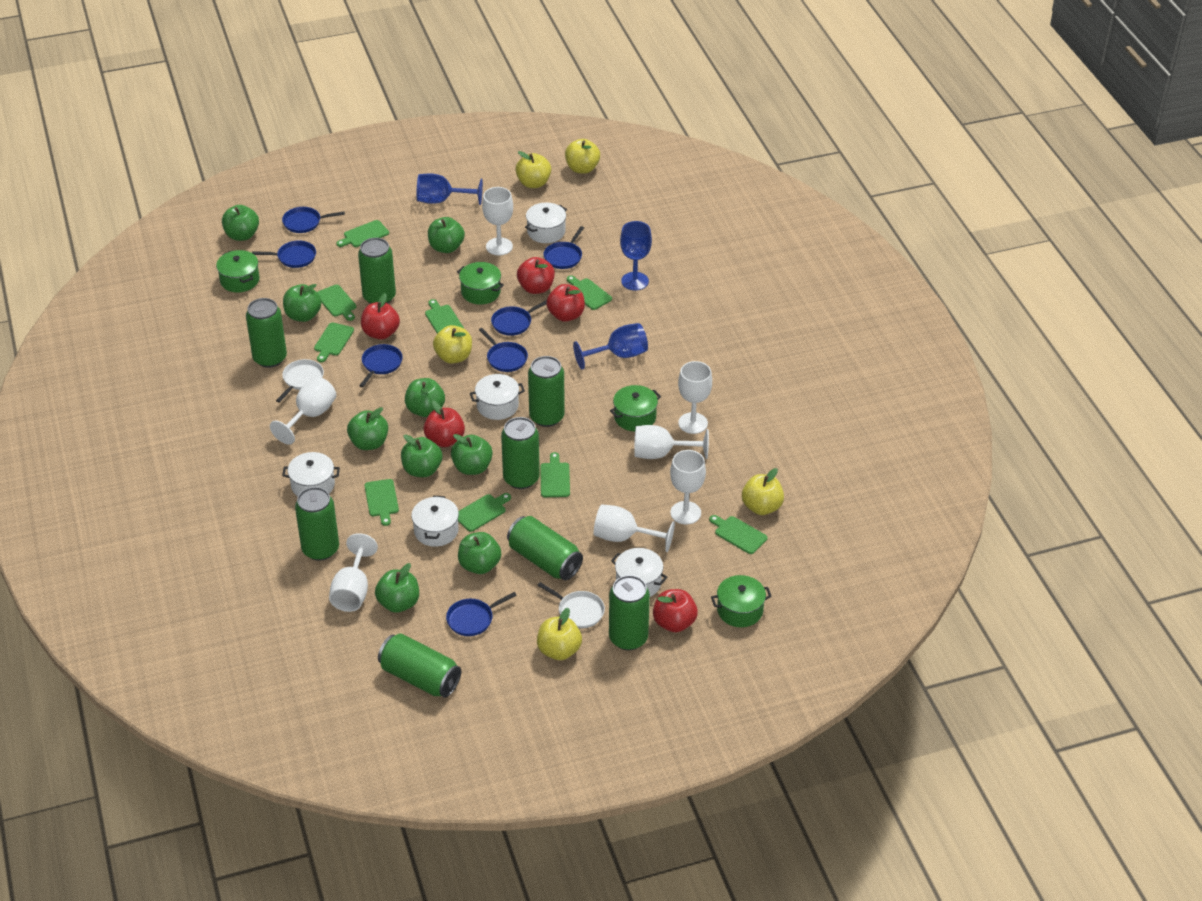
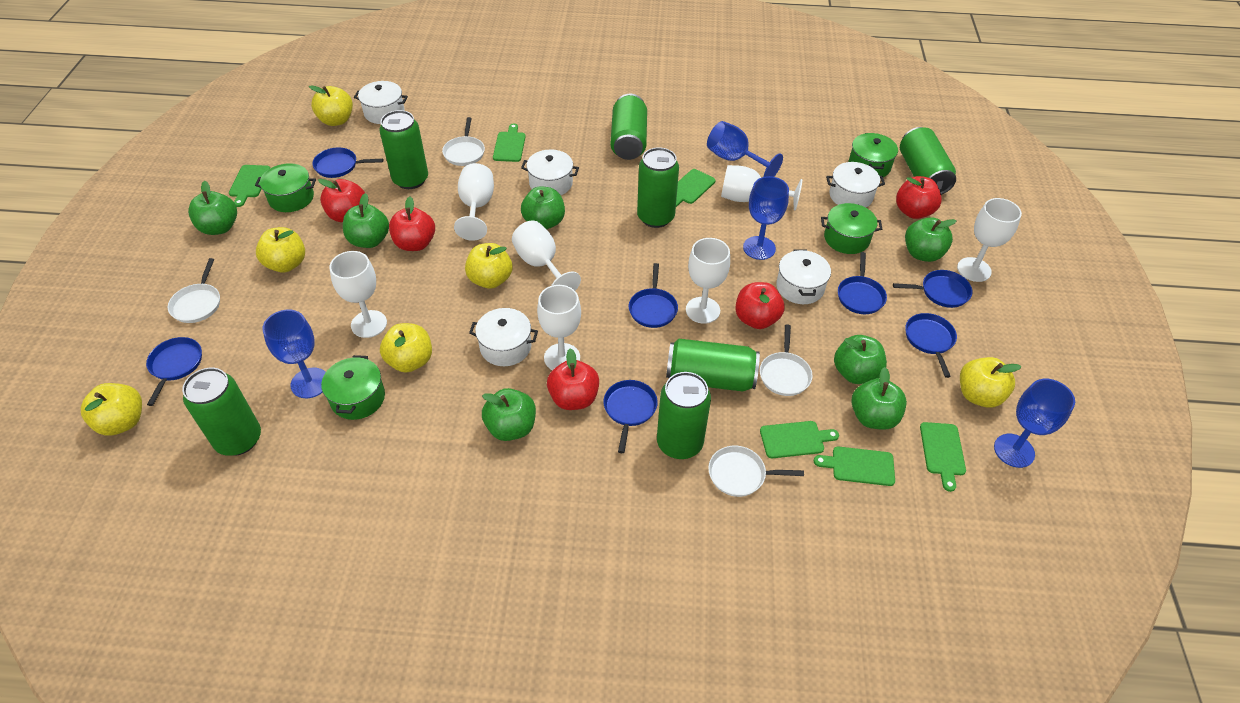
blue goblet: 3 -> 4
green apple: 9 -> 7
green can: 8 -> 7
green cutting board: 9 -> 6
white pan: 2 -> 4
yellow apple: 5 -> 6

